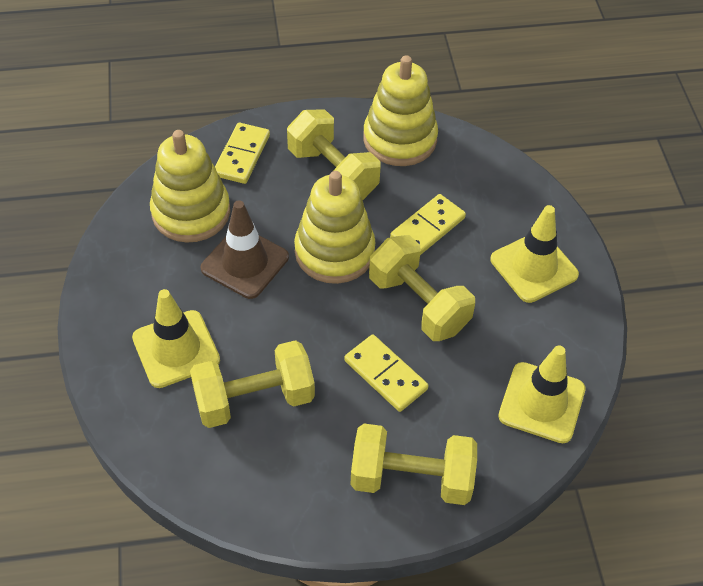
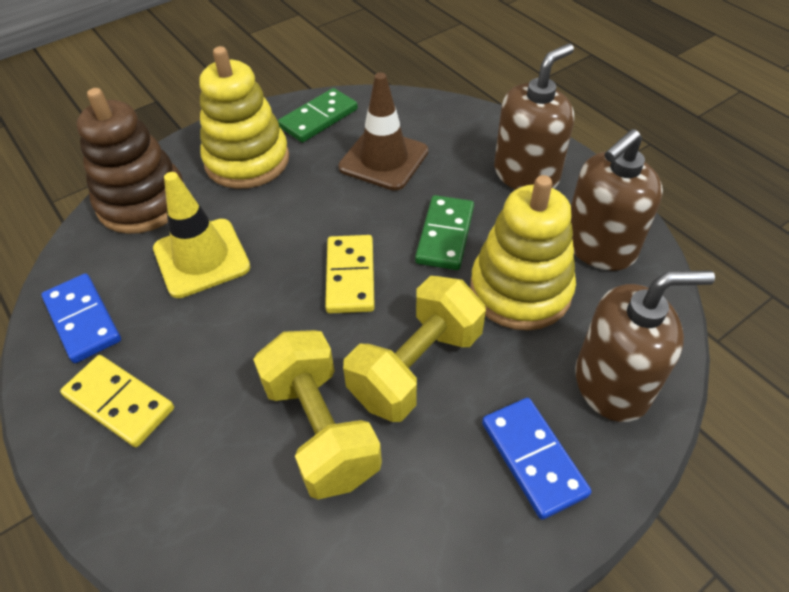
blue domino: 0 -> 2
brown soap dispenser: 0 -> 3
brown stacking toy: 0 -> 1
green domino: 0 -> 2
yellow domino: 3 -> 2
yellow dumbbell: 4 -> 2
yellow stacking toy: 3 -> 2
yellow traffic cone: 3 -> 1

